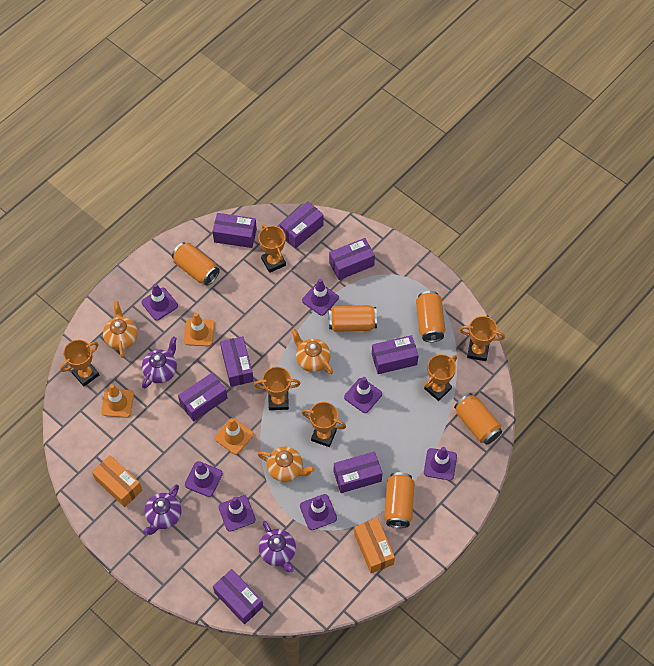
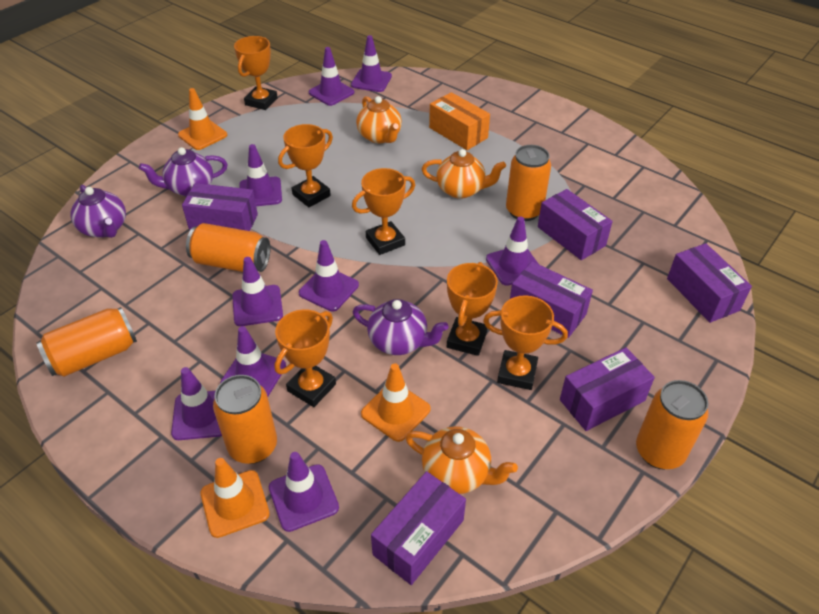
orange box: 2 -> 1
purple box: 8 -> 6
purple traffic cone: 7 -> 9

